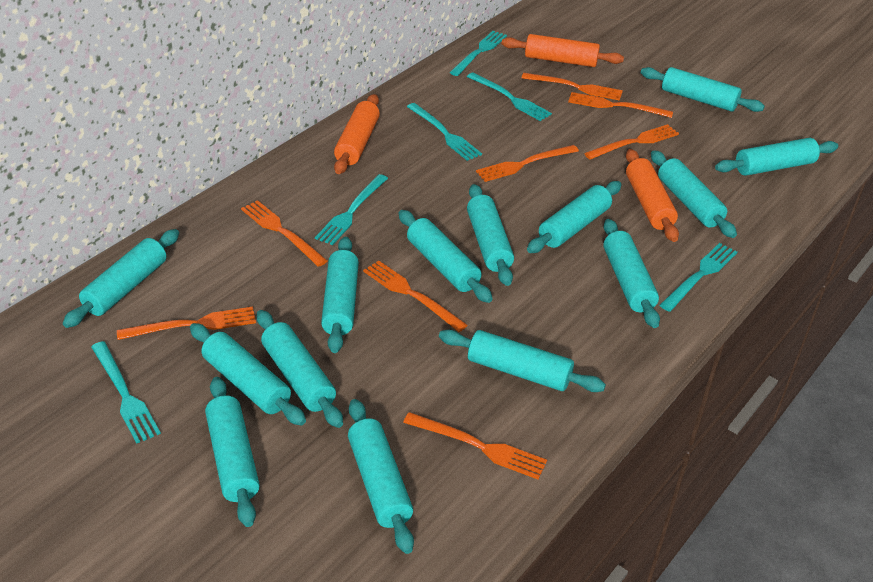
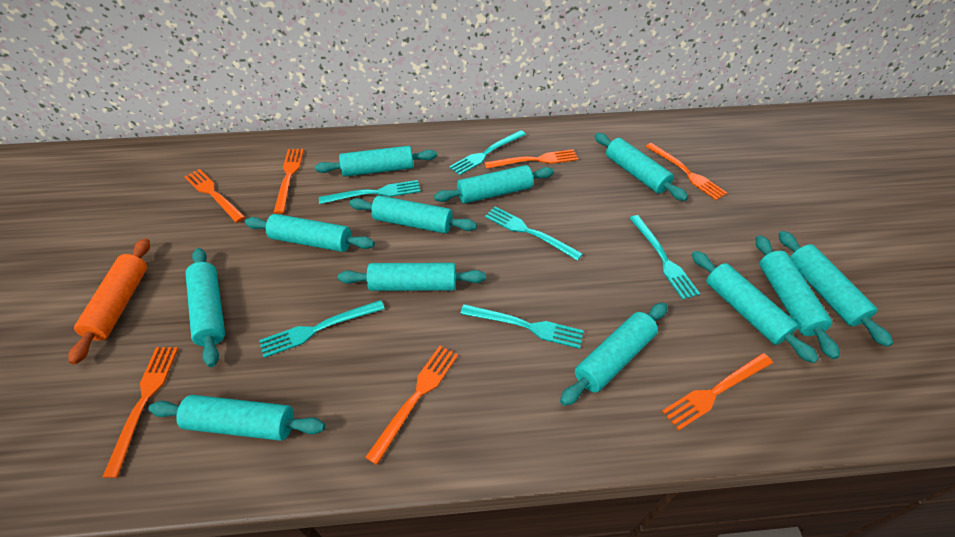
orange fork: 8 -> 7
orange rolling pin: 3 -> 1
turquoise rolling pin: 14 -> 12

